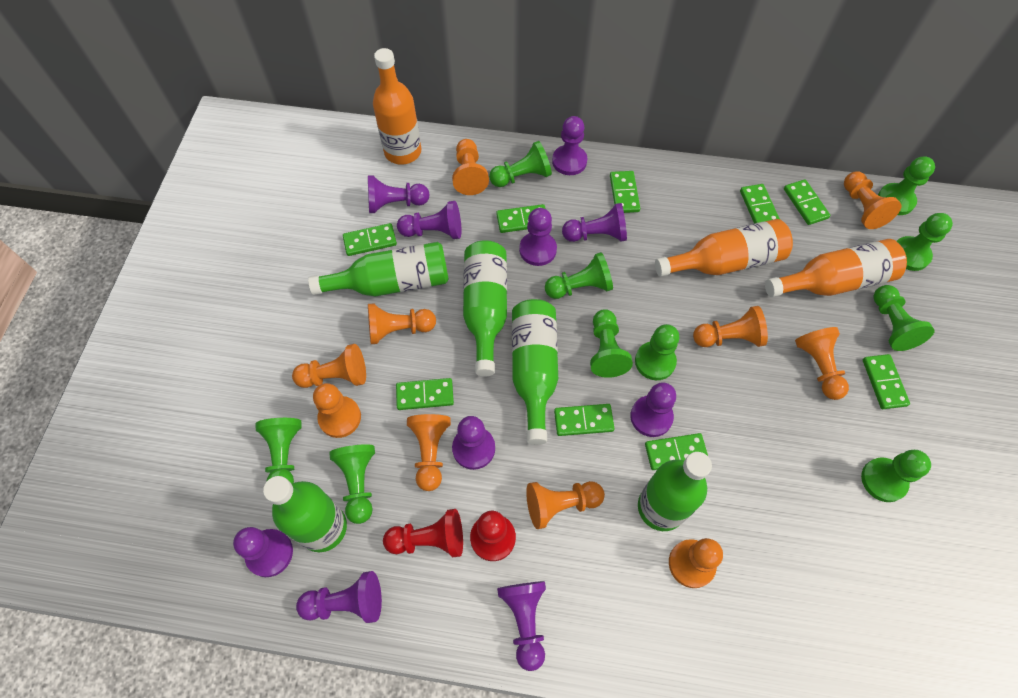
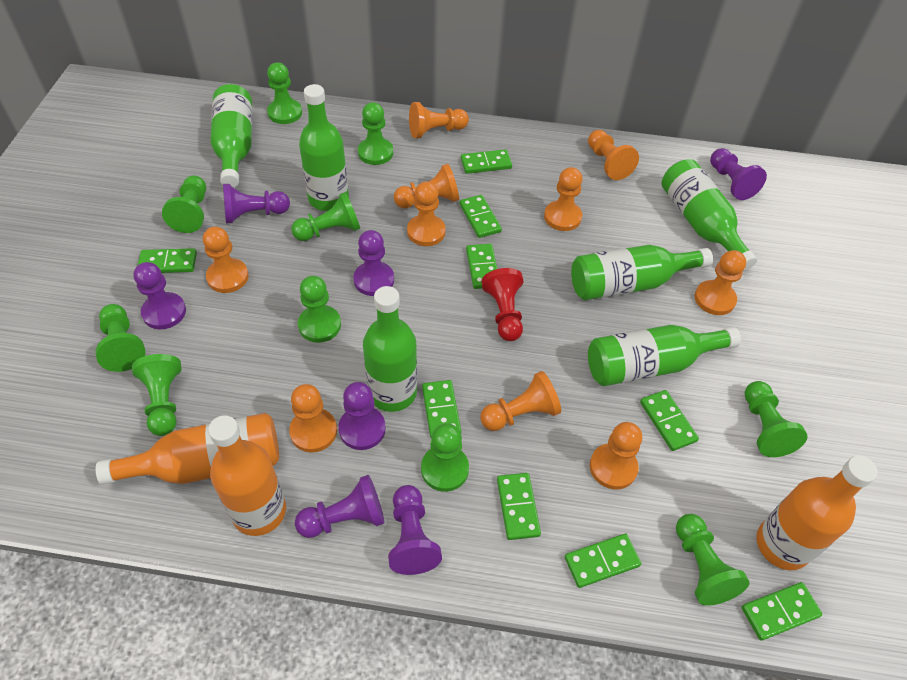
green bottle: 5 -> 6
purple pawn: 10 -> 7
red pawn: 2 -> 1

